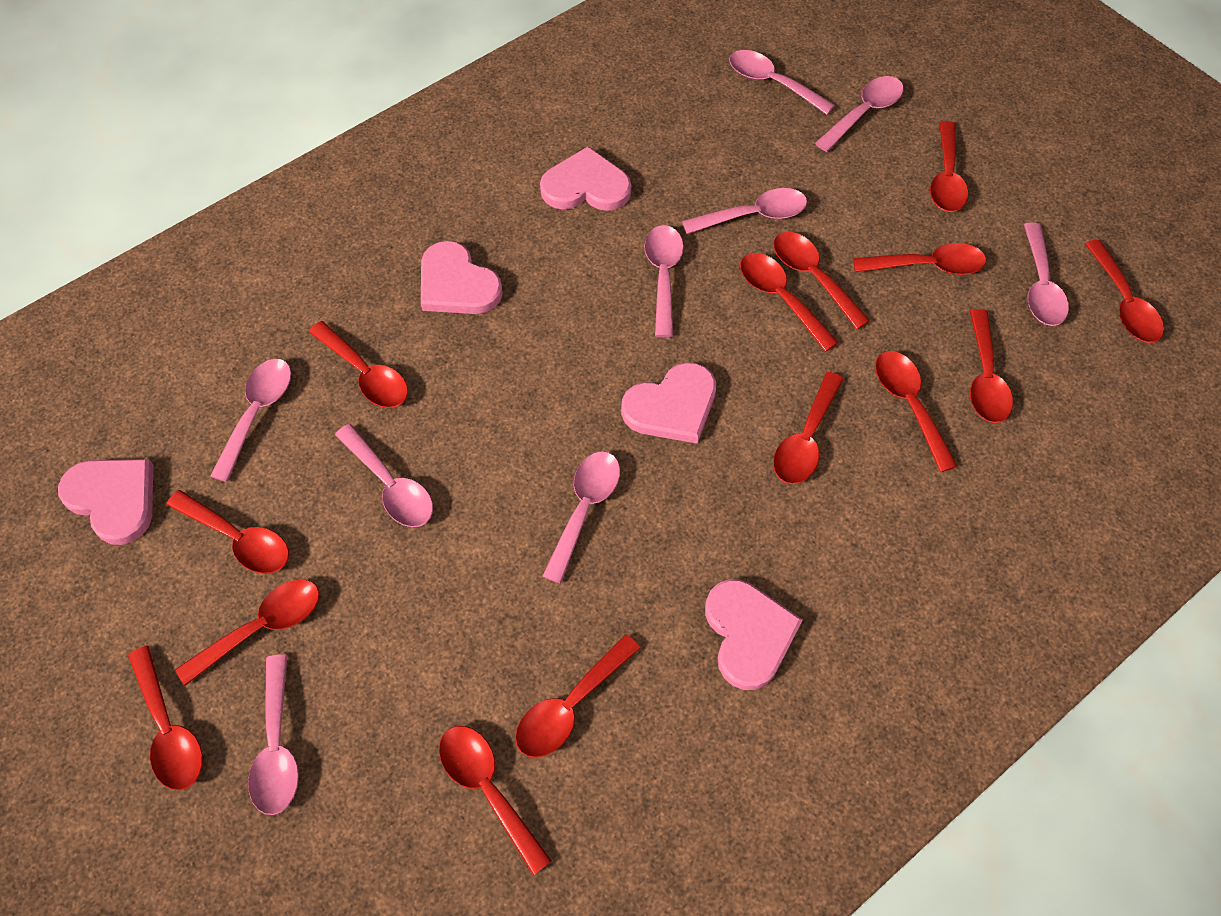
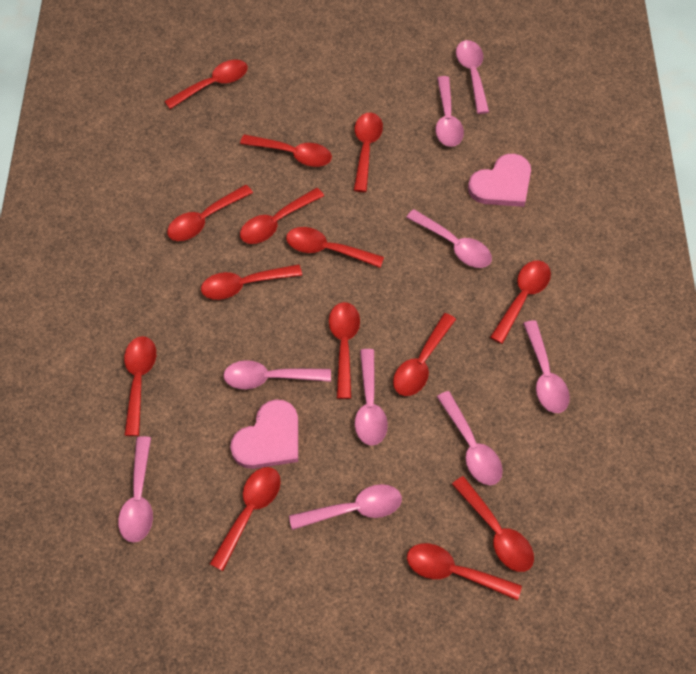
pink heart: 5 -> 2

